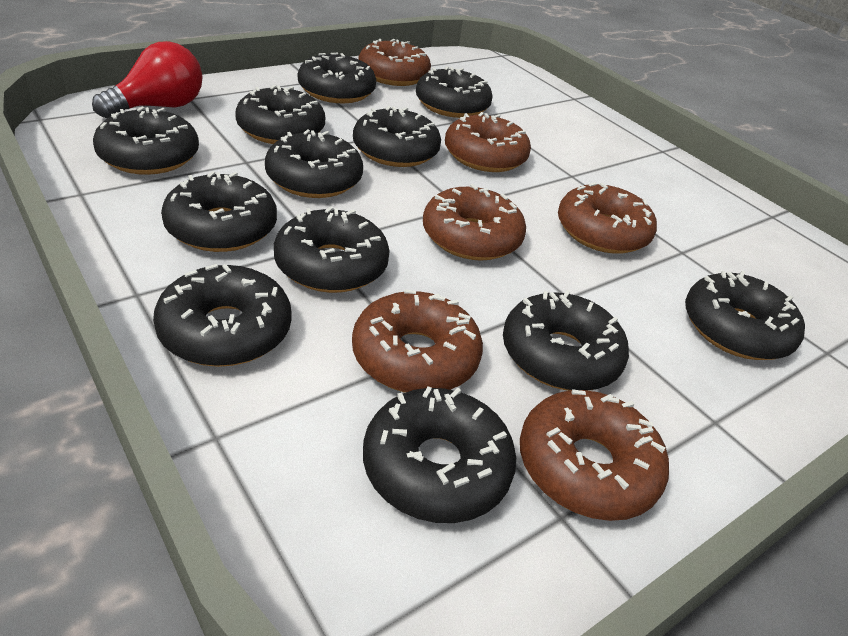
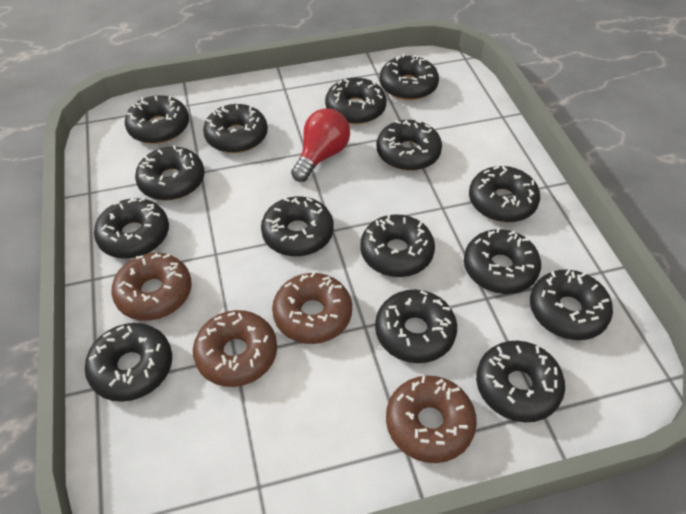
black donut: 12 -> 15
brown donut: 6 -> 4

